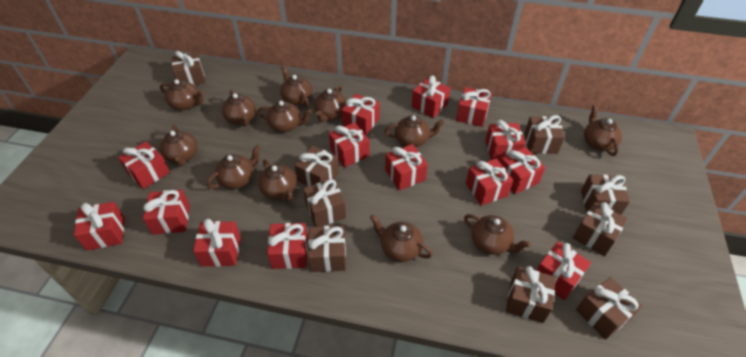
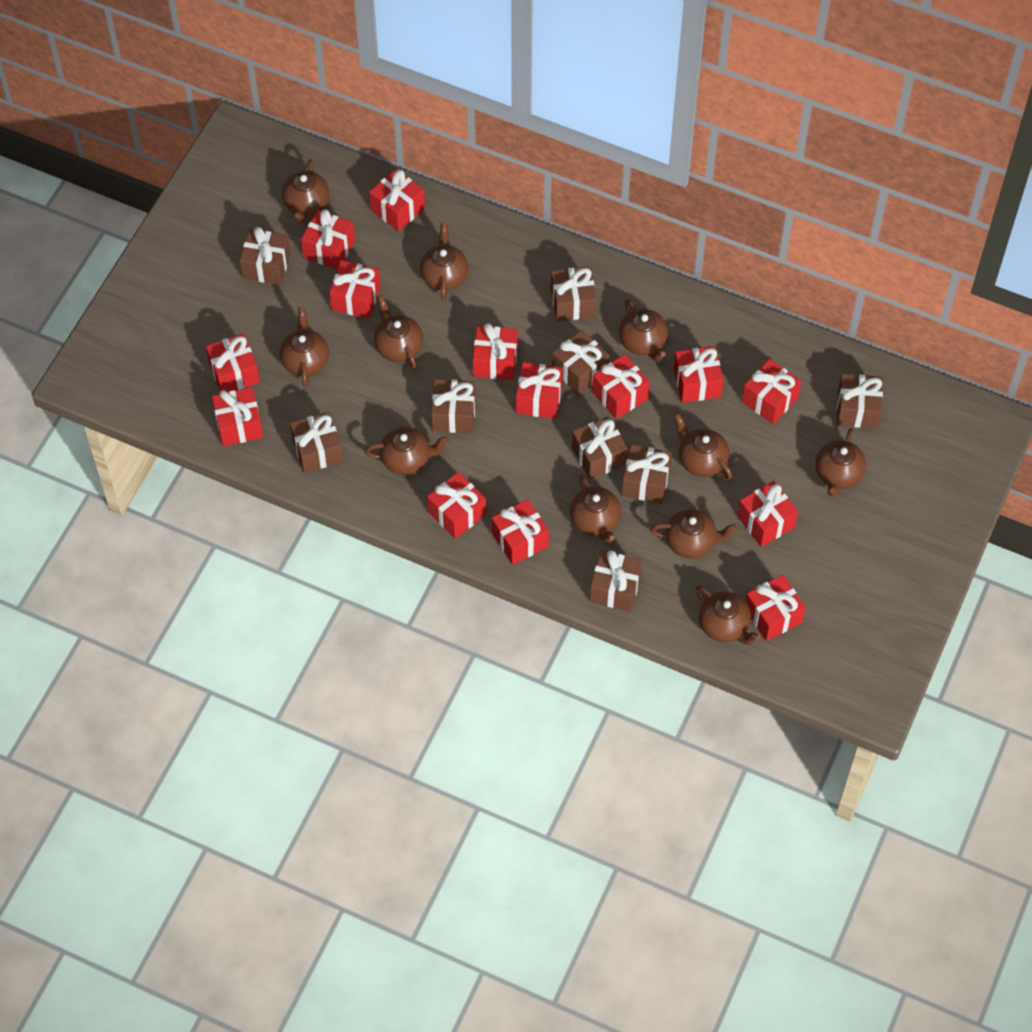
brown teapot: 12 -> 11

